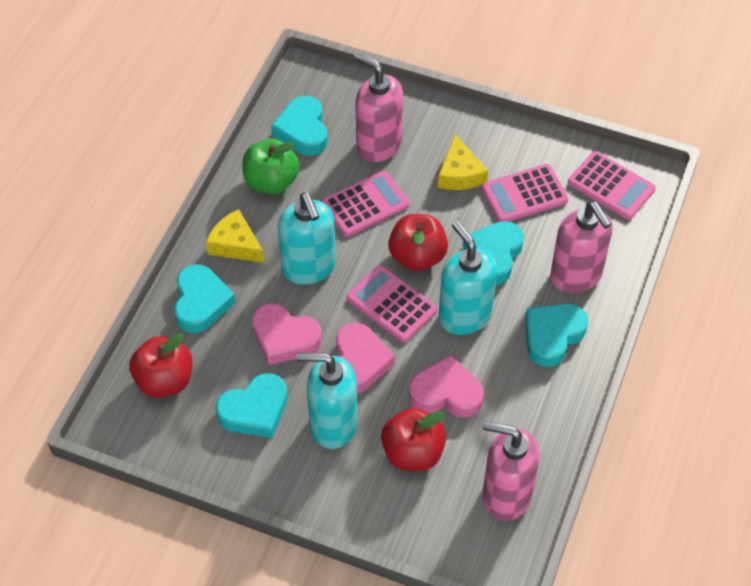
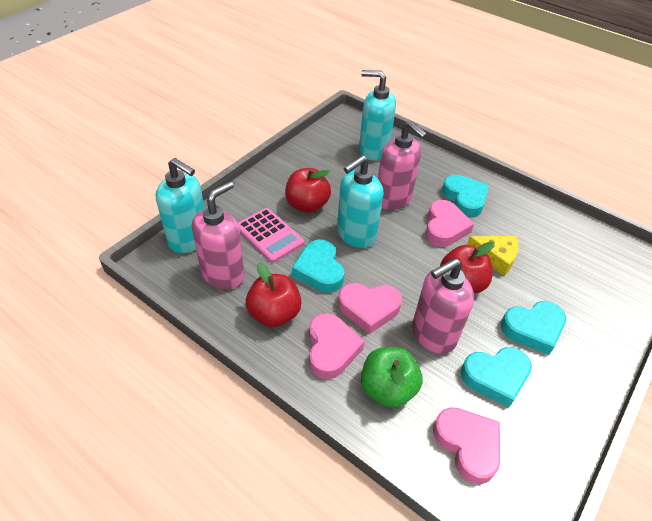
pink calculator: 4 -> 1
pink heart: 3 -> 4
turquoise heart: 5 -> 4
yellow cheese: 2 -> 1

